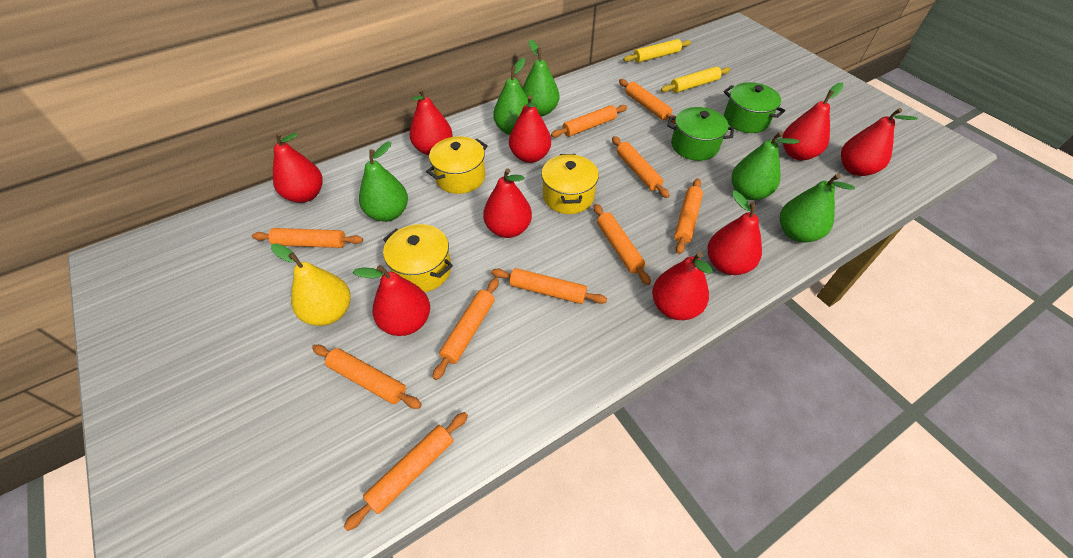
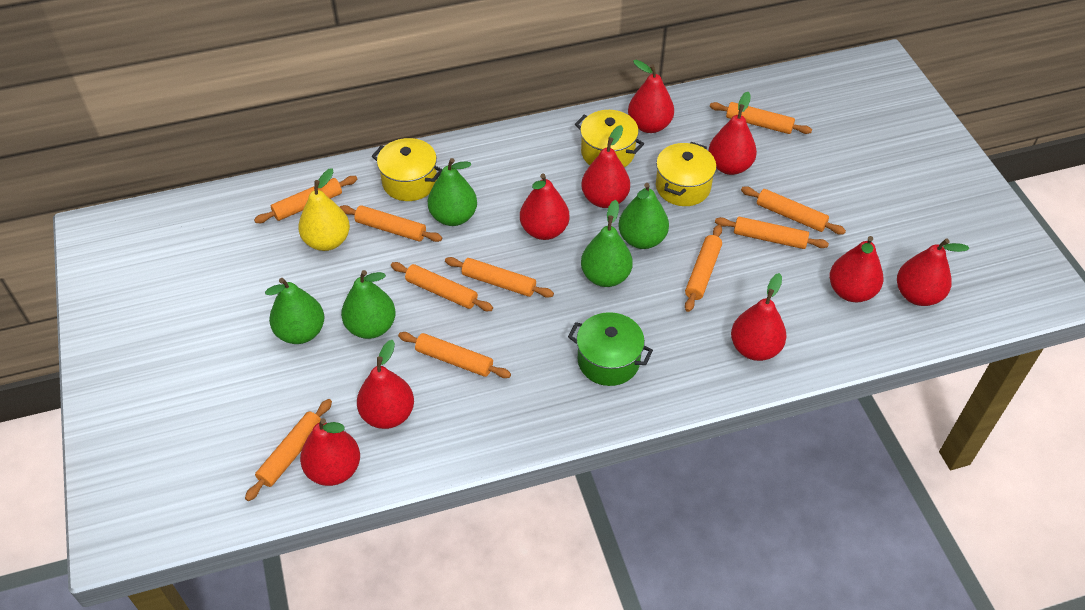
green pot: 2 -> 1
yellow rolling pin: 2 -> 0

